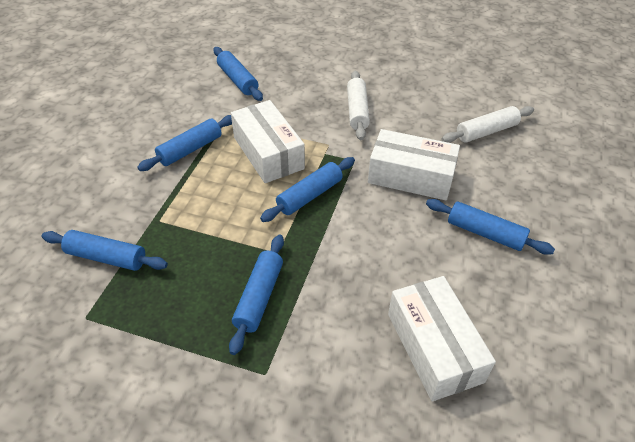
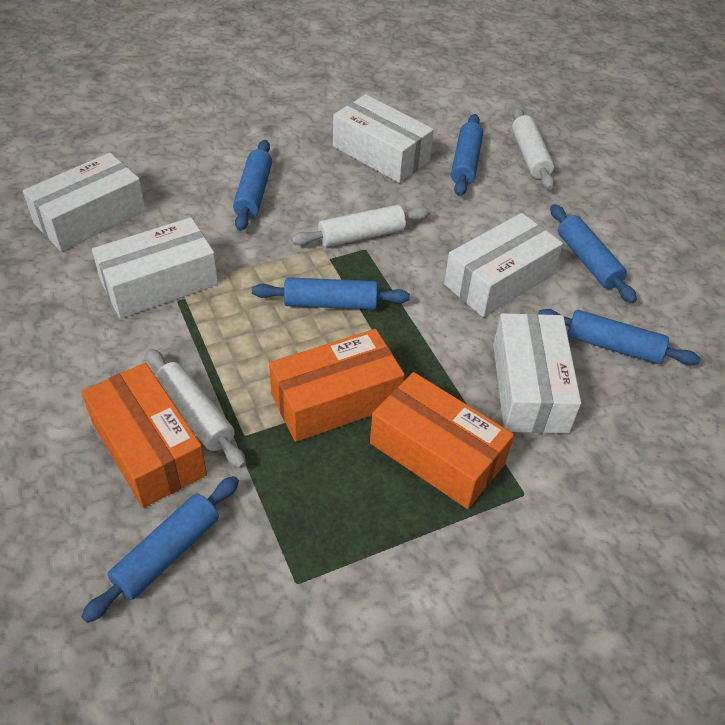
orange box: 0 -> 3
white box: 3 -> 5
white rolling pin: 2 -> 3

